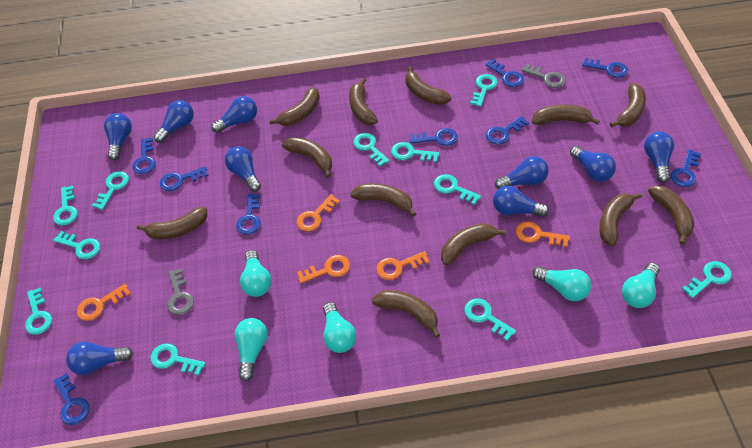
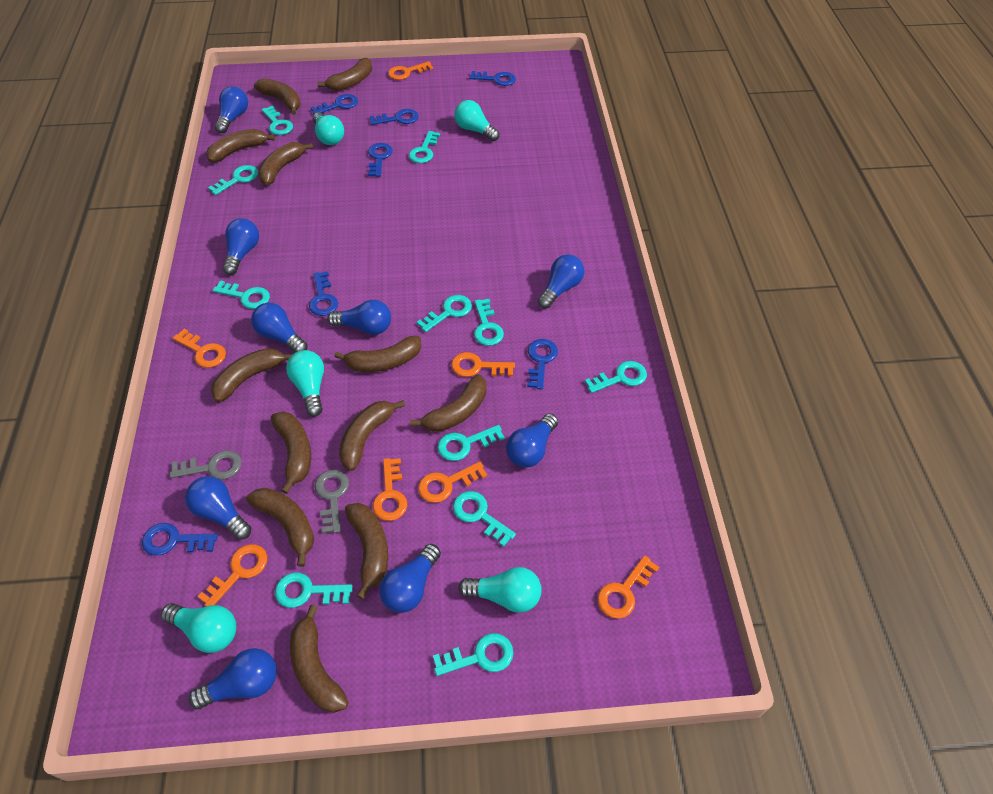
blue key: 9 -> 7
orange key: 5 -> 7

